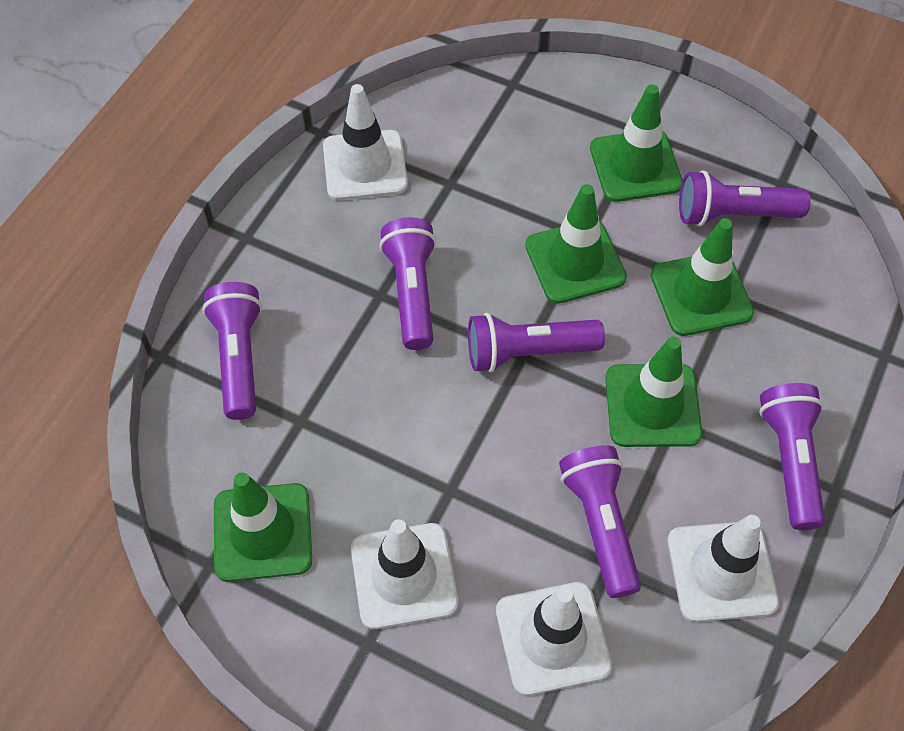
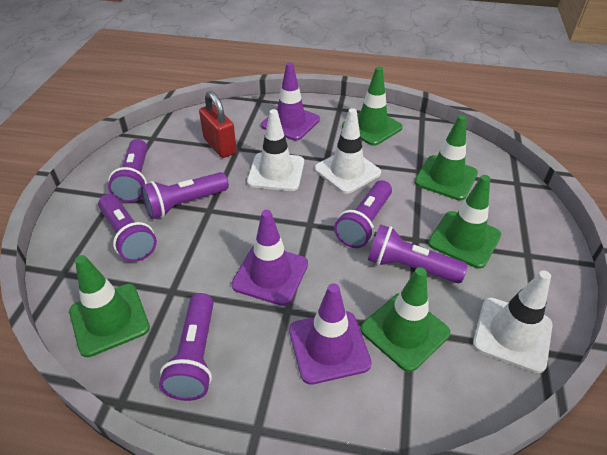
purple traffic cone: 0 -> 3
red padlock: 0 -> 1
white traffic cone: 4 -> 3

